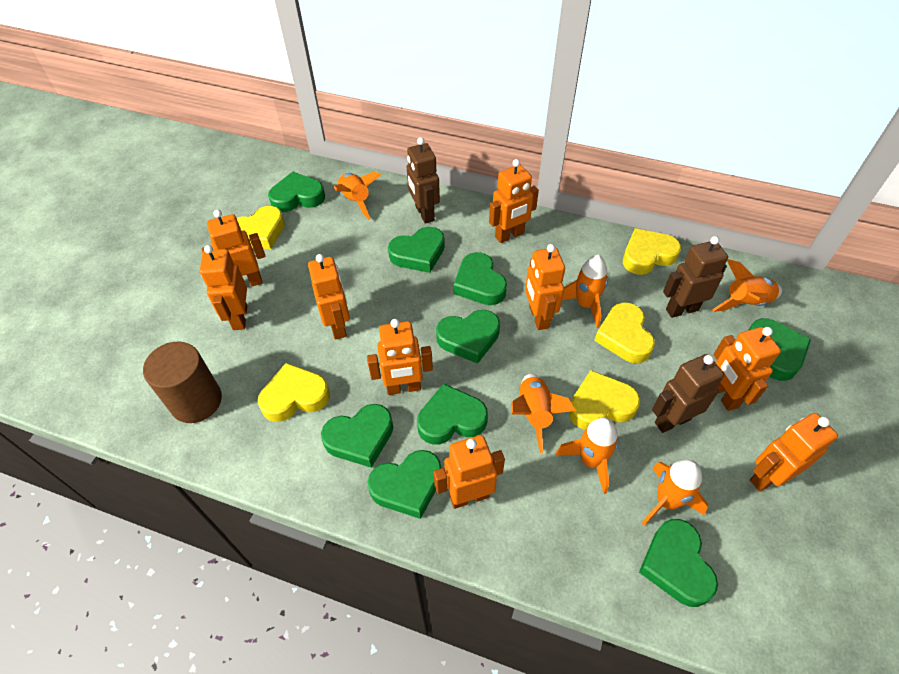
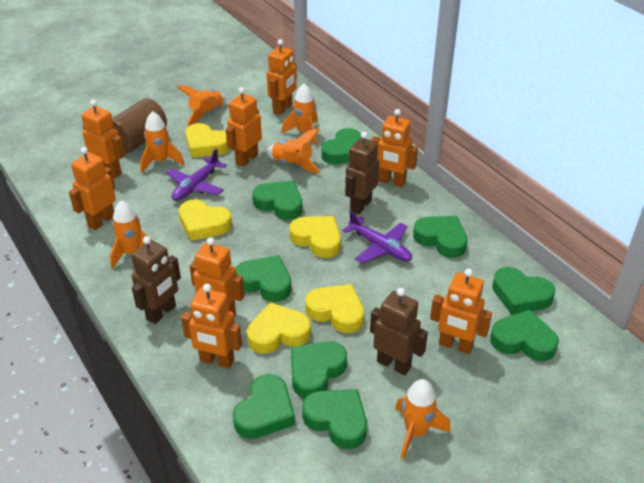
orange robot: 9 -> 8
purple plane: 0 -> 2

